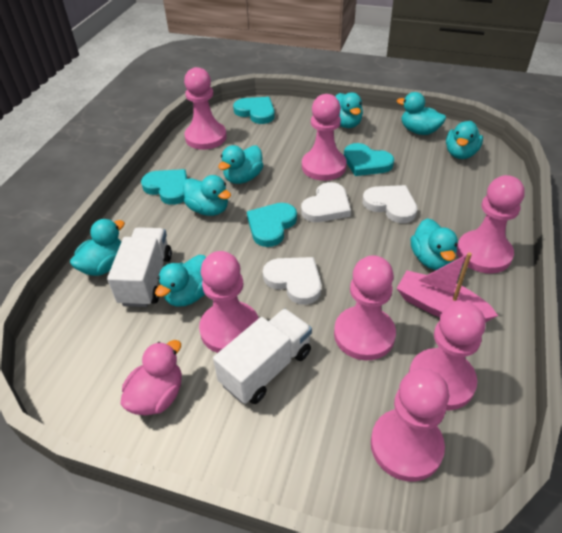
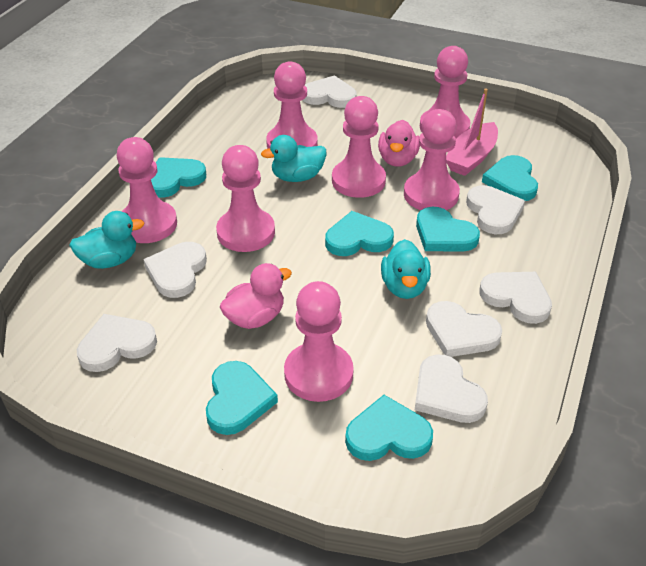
pink duck: 1 -> 2
turquoise duck: 8 -> 3
turquoise heart: 4 -> 6
white heart: 3 -> 7
white truck: 2 -> 0

